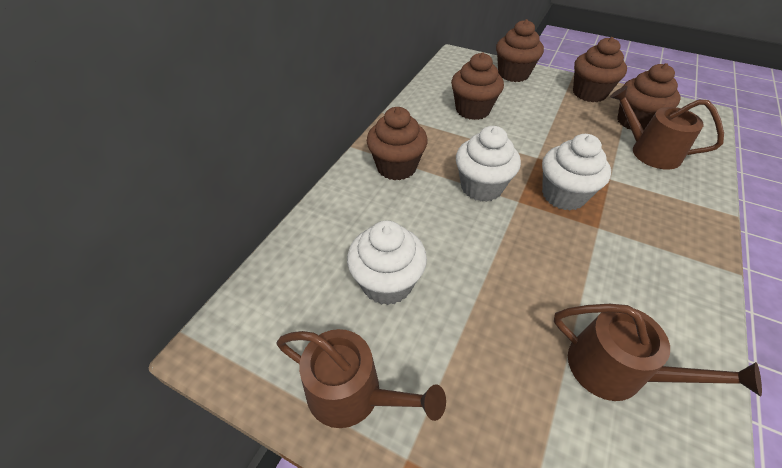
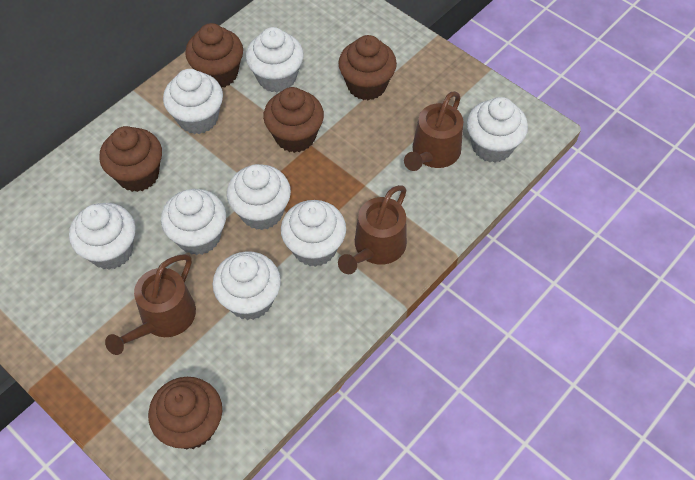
white cupcake: 3 -> 8

